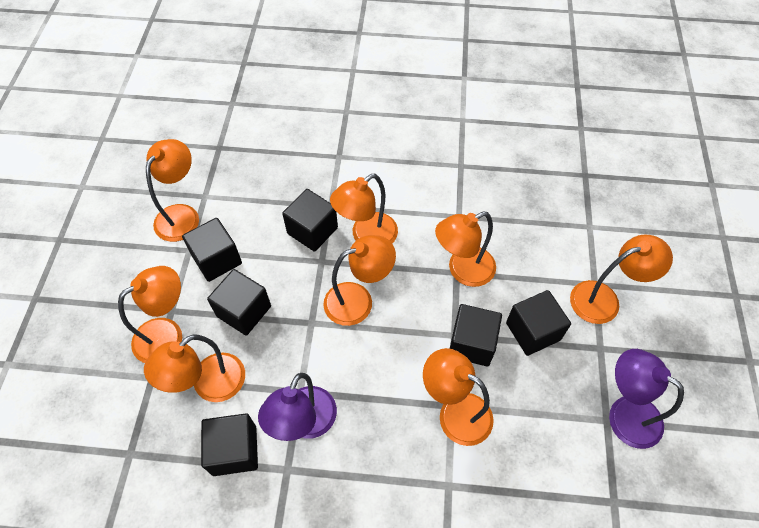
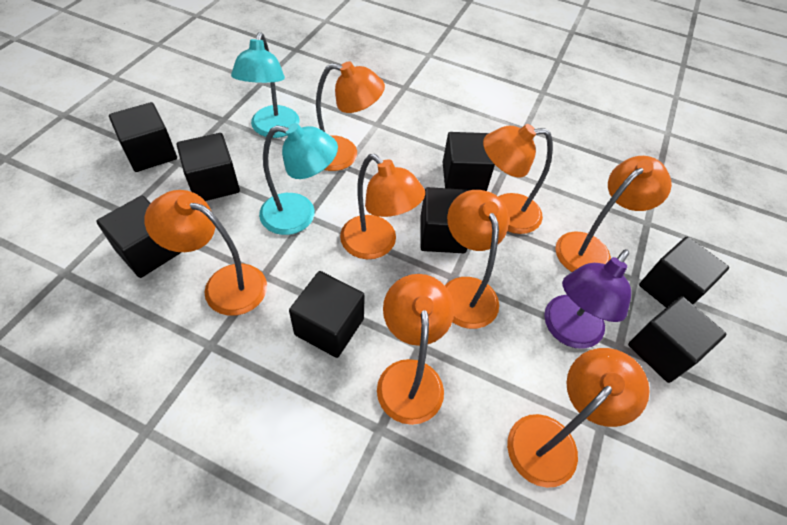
black cube: 6 -> 8
purple lamp: 2 -> 1
turquoise lamp: 0 -> 2

